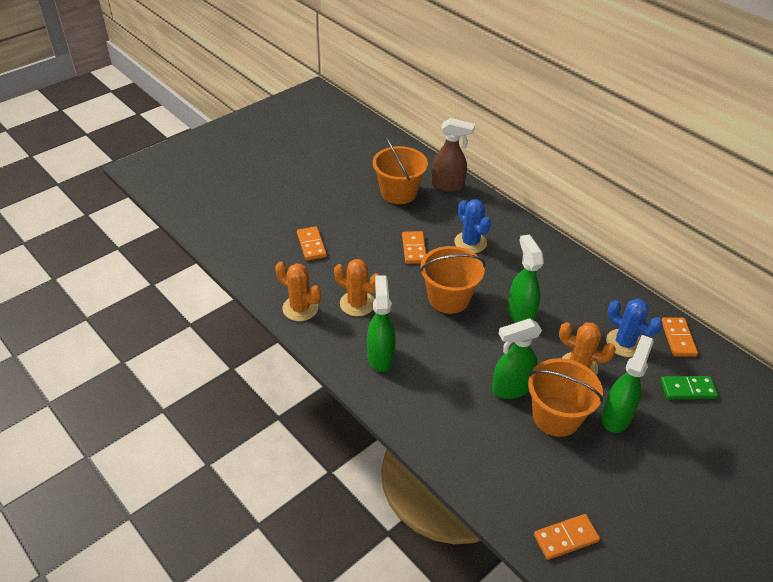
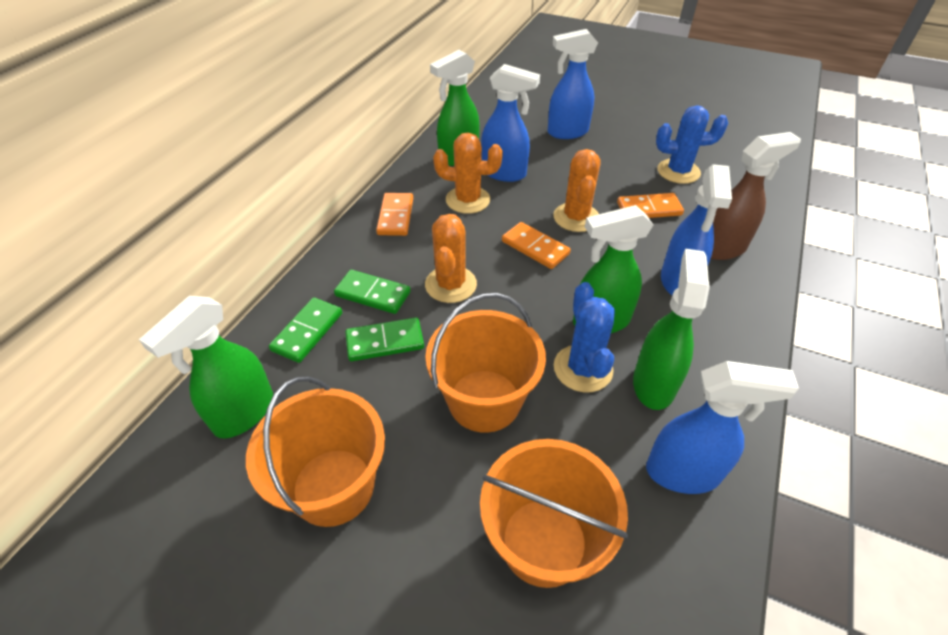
blue spray bottle: 0 -> 4
green domino: 1 -> 3
orange domino: 4 -> 3

